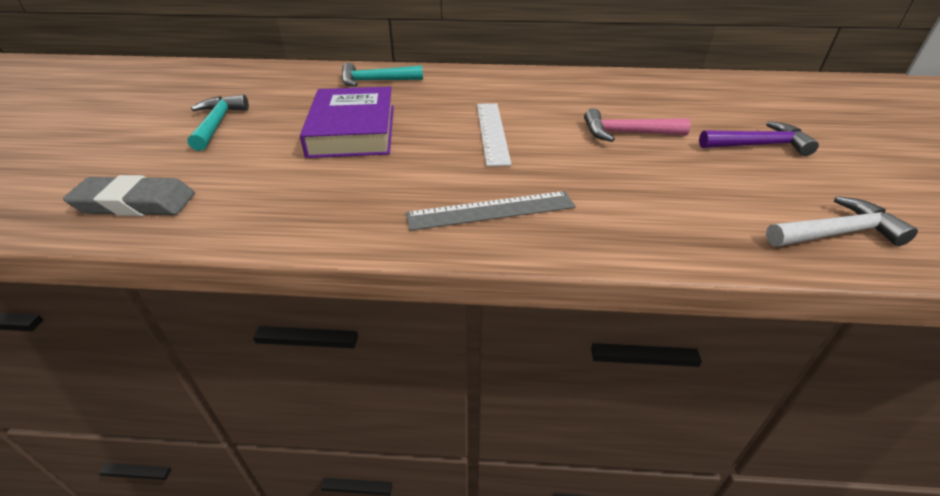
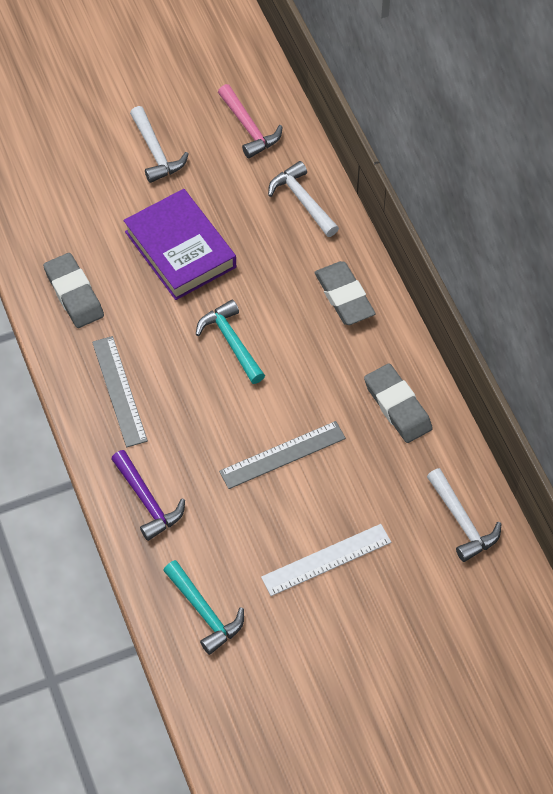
grey eraser: 1 -> 3
grey ruler: 1 -> 2
white hammer: 1 -> 3

